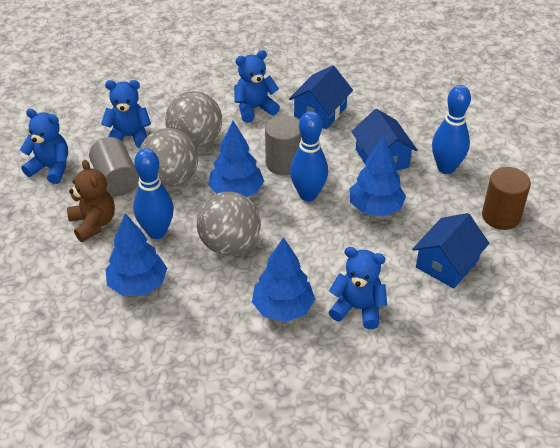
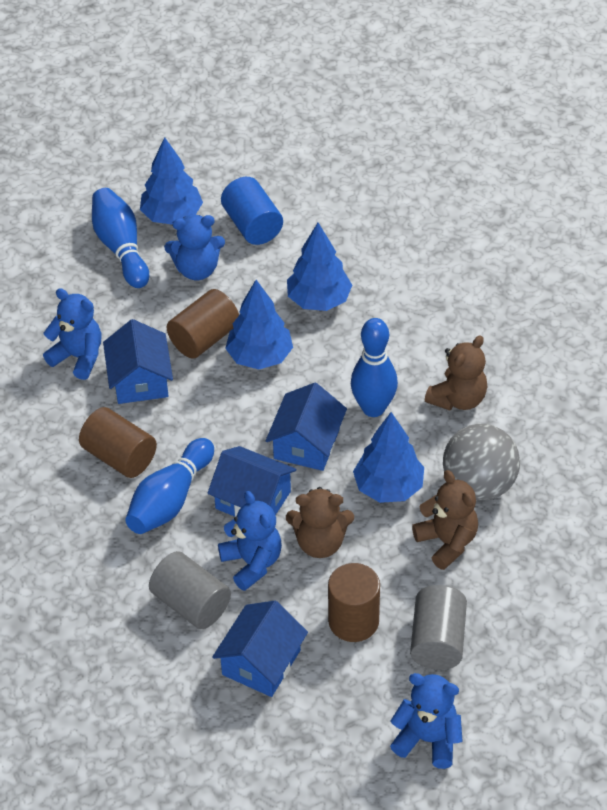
blue cylinder: 0 -> 1
blue house: 3 -> 4
brown cylinder: 1 -> 3
brown teddy bear: 1 -> 3
grey ball: 3 -> 1

